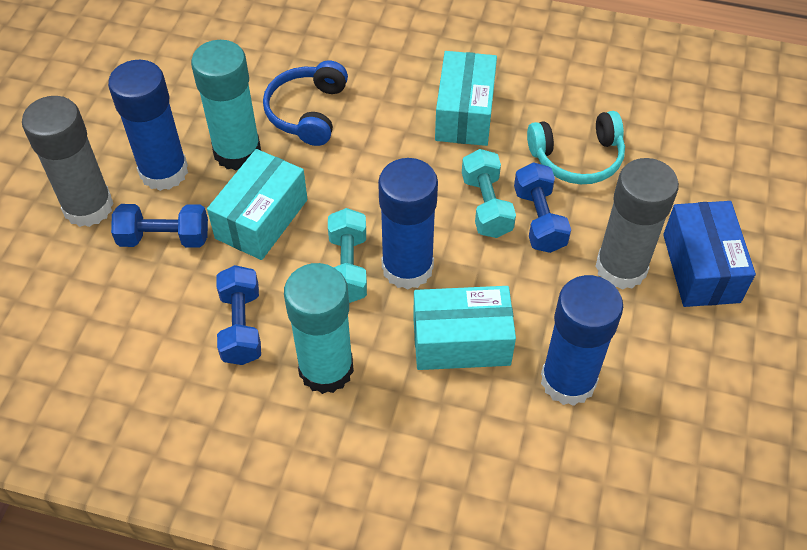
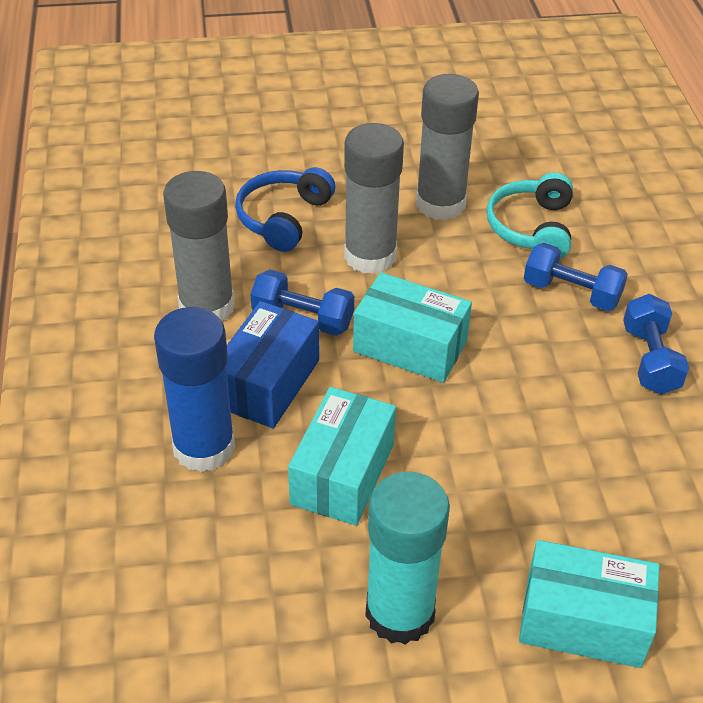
blue glue stick: 3 -> 1
grey glue stick: 2 -> 3
turquoise dumbbell: 2 -> 0
turquoise glue stick: 2 -> 1

